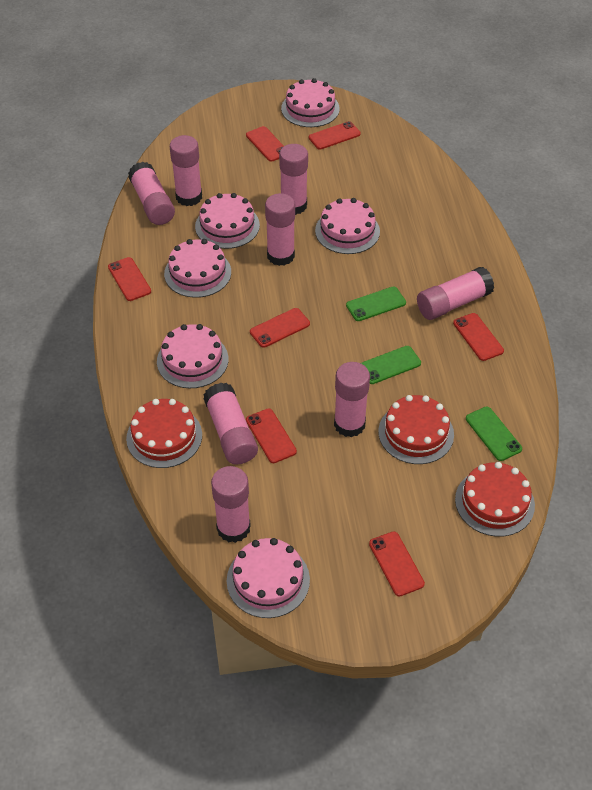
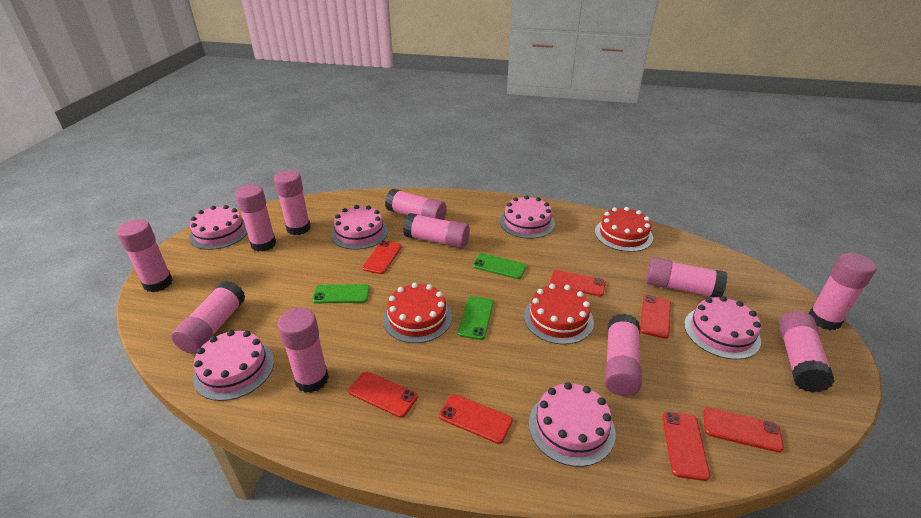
pink glue stick: 8 -> 11

